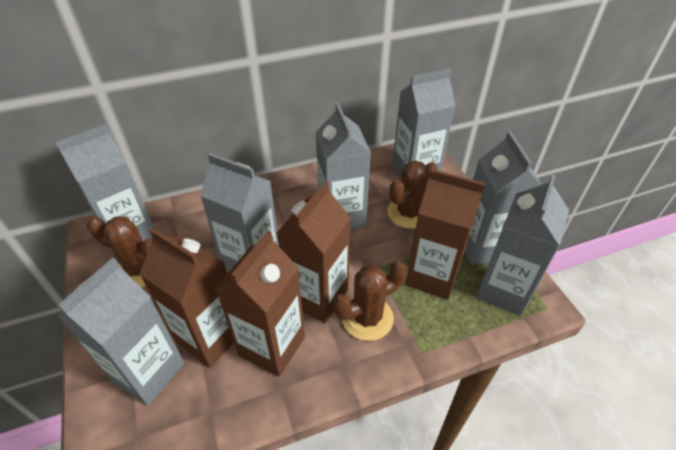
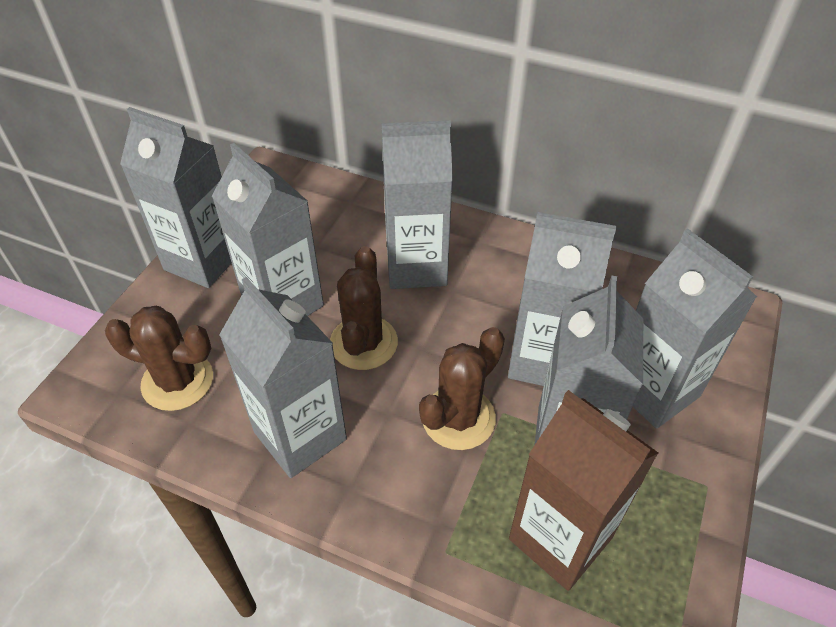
brown carton: 4 -> 1

